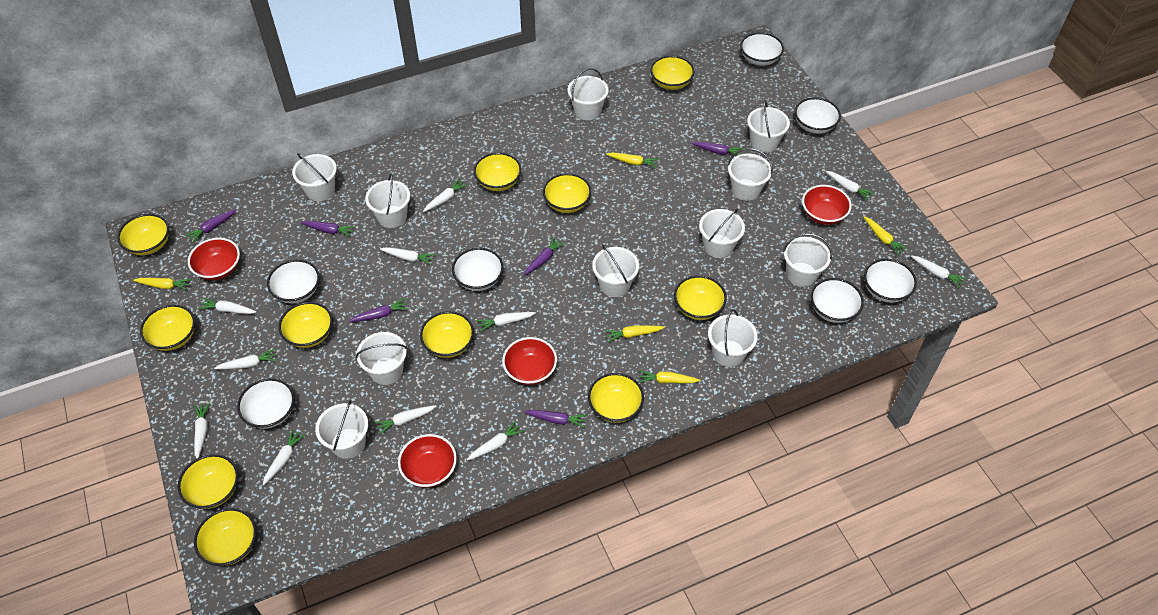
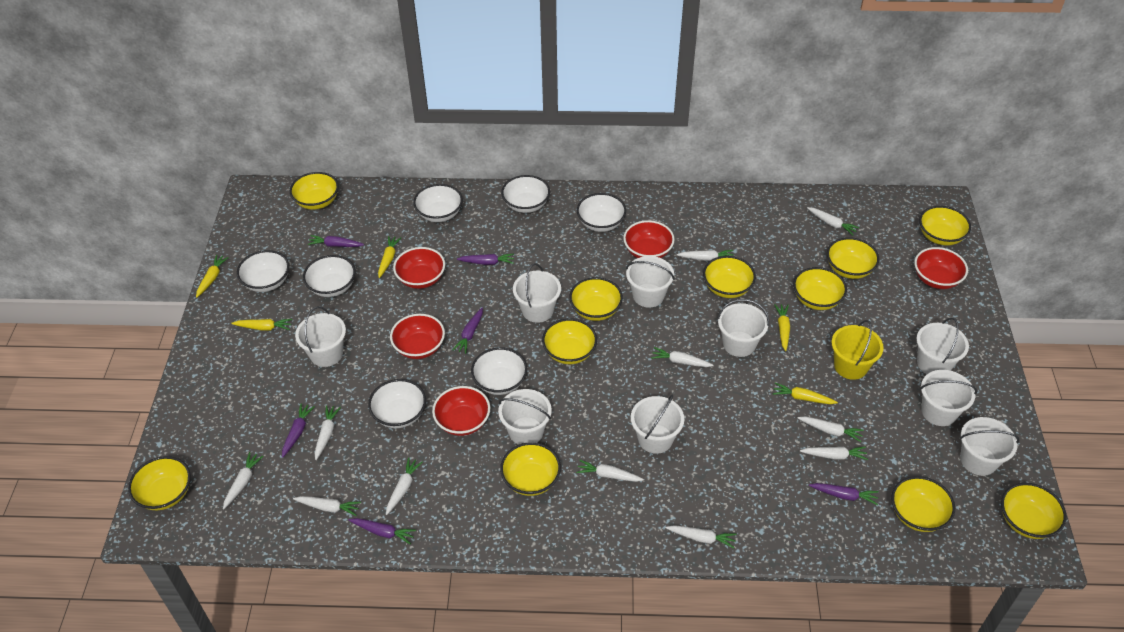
red bowl: 4 -> 5
white bucket: 11 -> 9
yellow bucket: 0 -> 1

